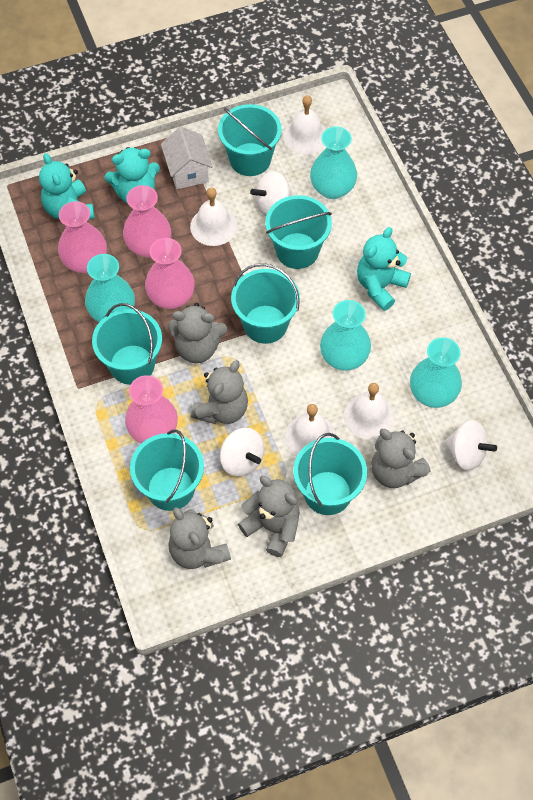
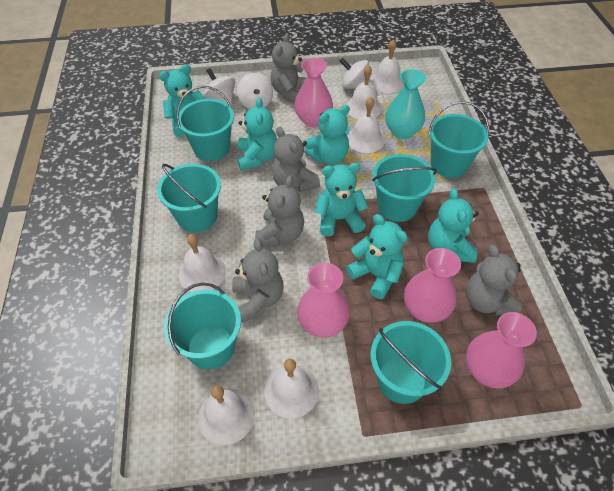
turquoise teddy bear: 3 -> 6
turquoise vase: 4 -> 1
white bell: 4 -> 6
white house: 1 -> 0

